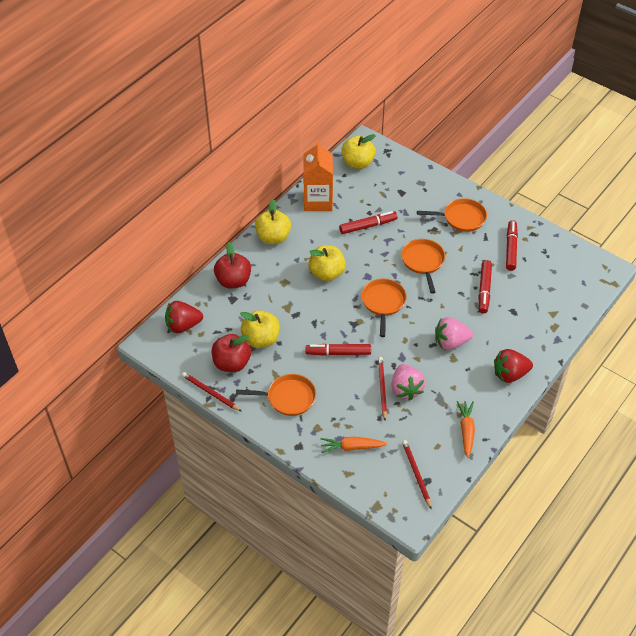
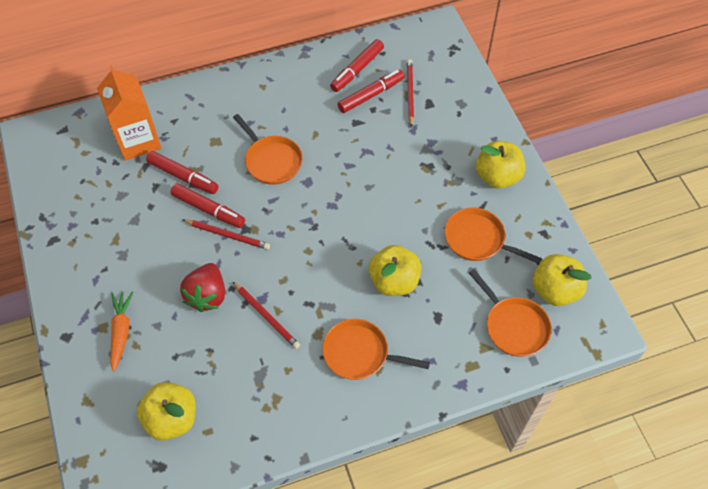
orange carrot: 2 -> 1
pink strawberry: 2 -> 0
red apple: 2 -> 0
red strawberry: 2 -> 1

